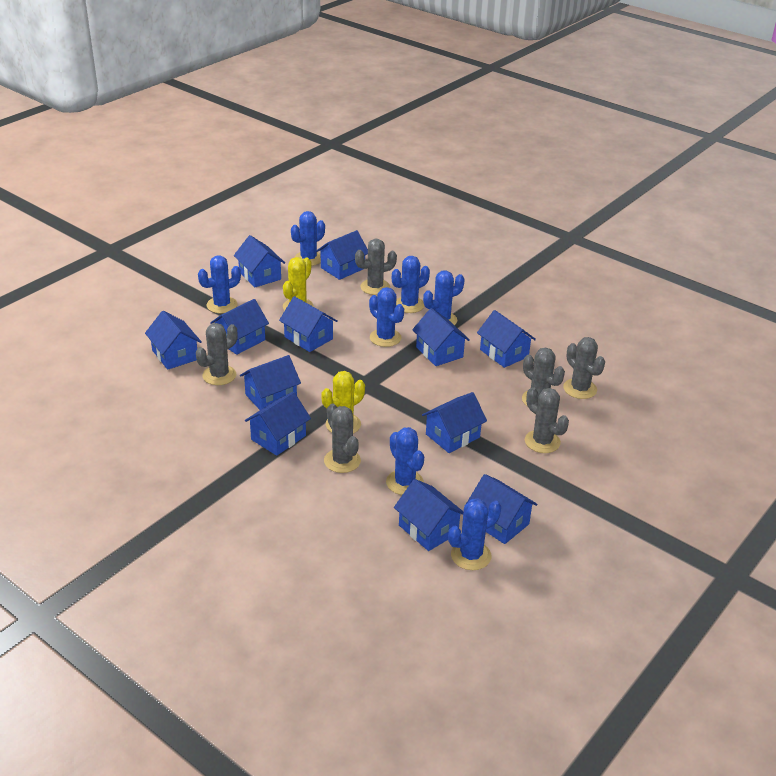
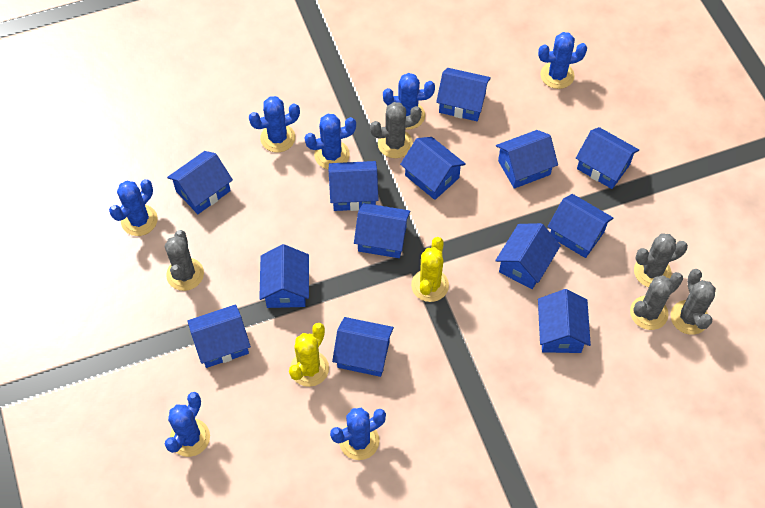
blue house: 12 -> 13
grey cactus: 6 -> 5

